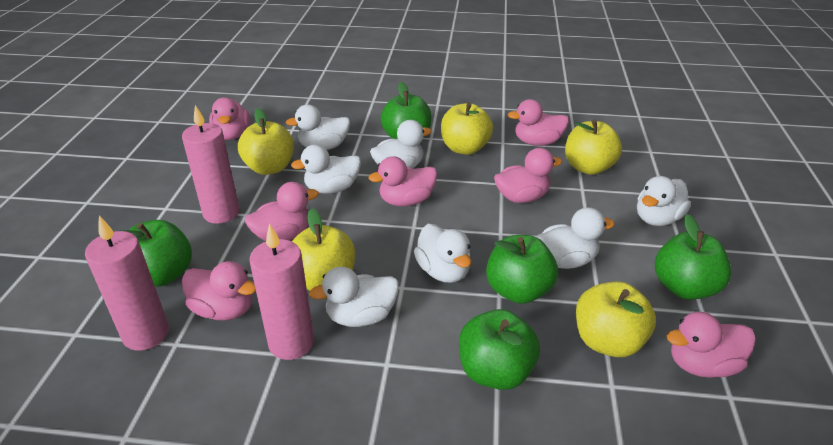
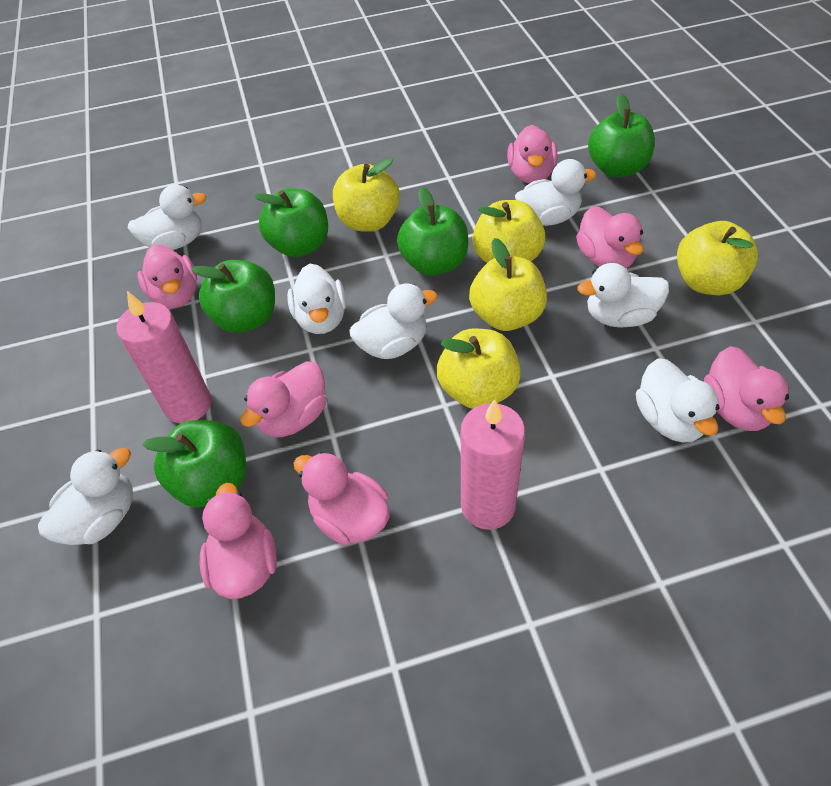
pink candle: 3 -> 2

